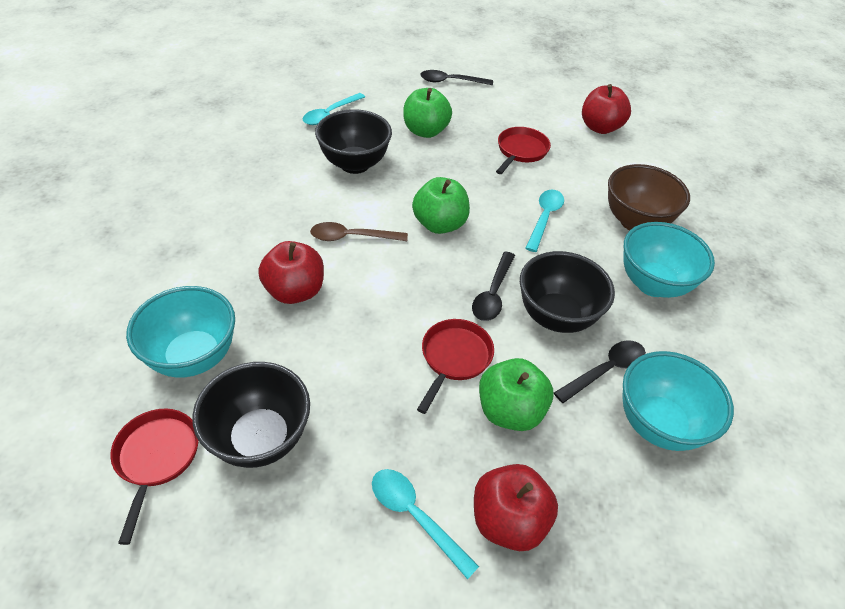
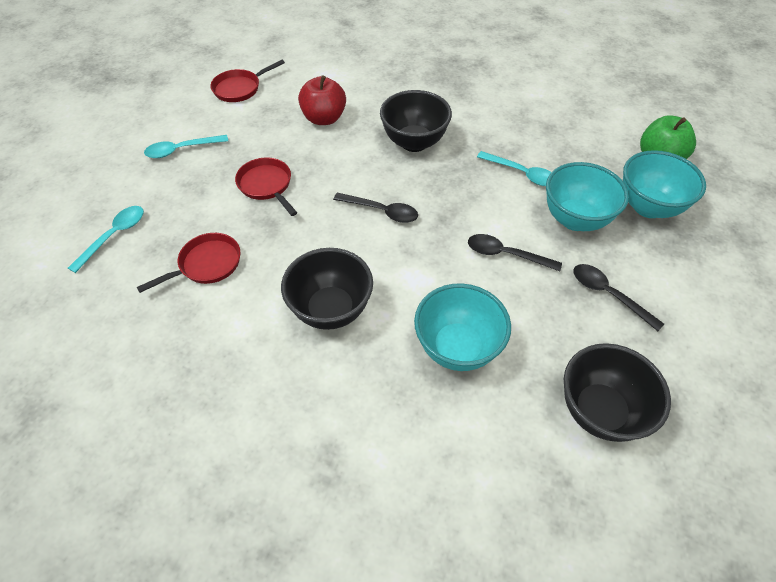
brown bowl: 1 -> 0
brown spoon: 1 -> 0
green apple: 3 -> 1
red apple: 3 -> 1

